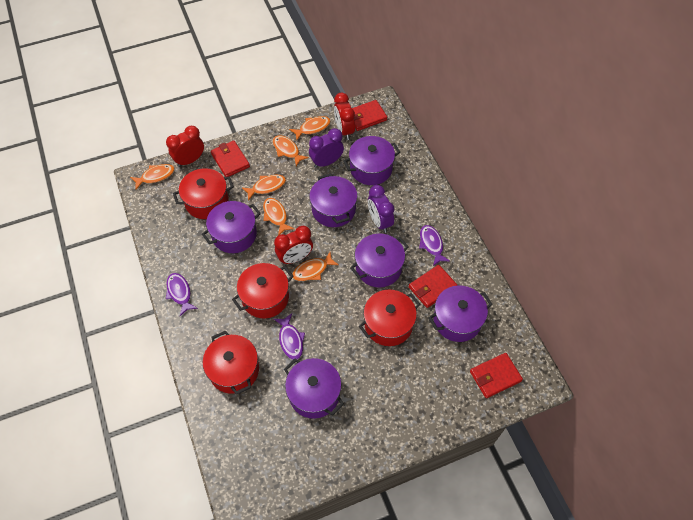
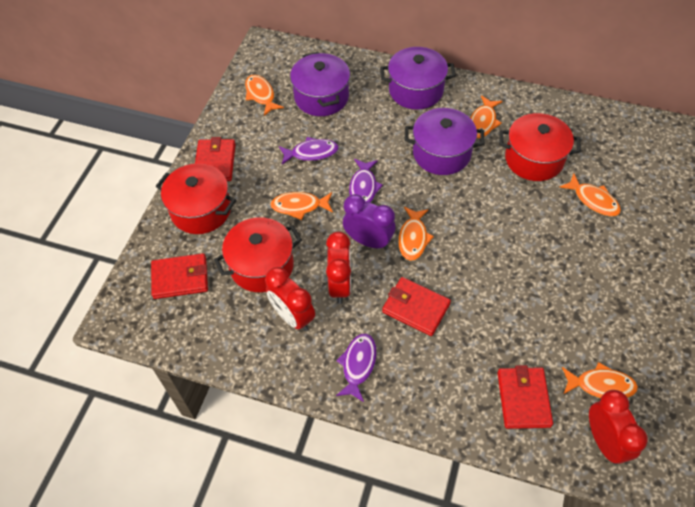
purple clock: 2 -> 1
purple pot: 6 -> 3
red pot: 4 -> 3

